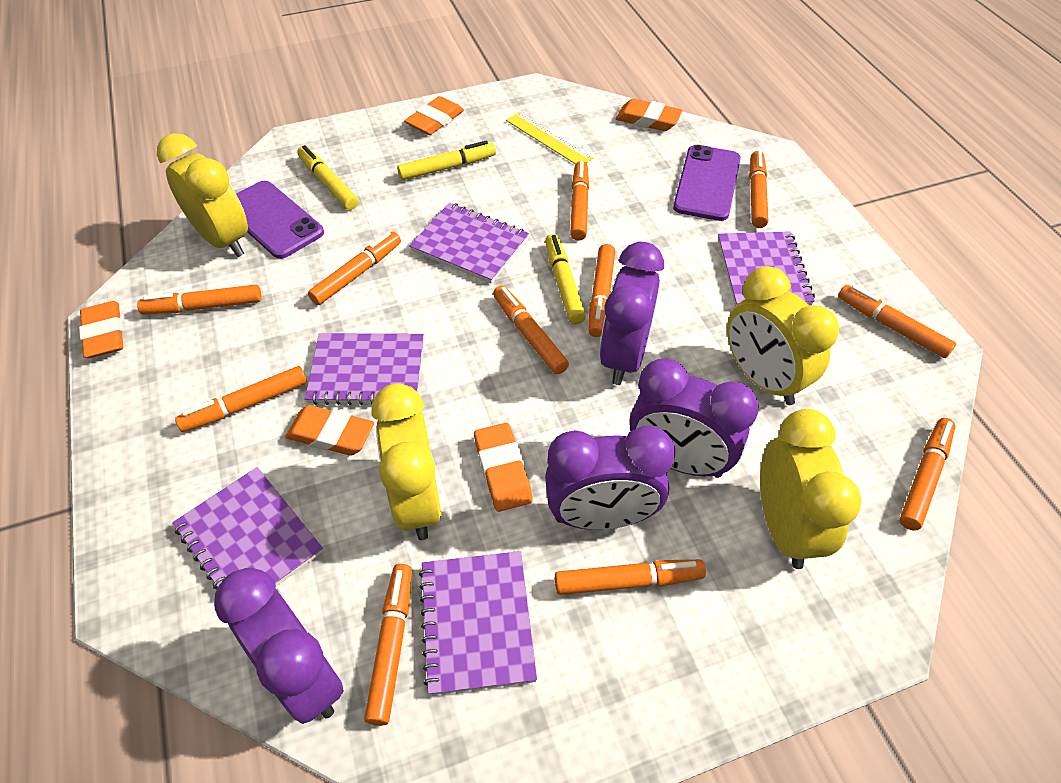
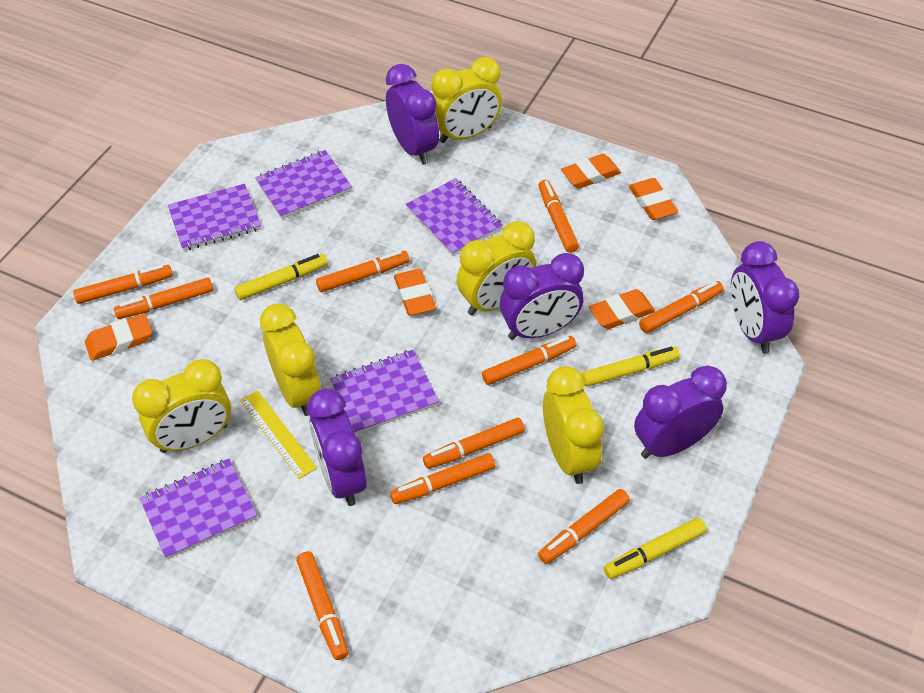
orange marker: 11 -> 10
purple clock: 4 -> 5
purple phone: 2 -> 0
yellow clock: 4 -> 5

